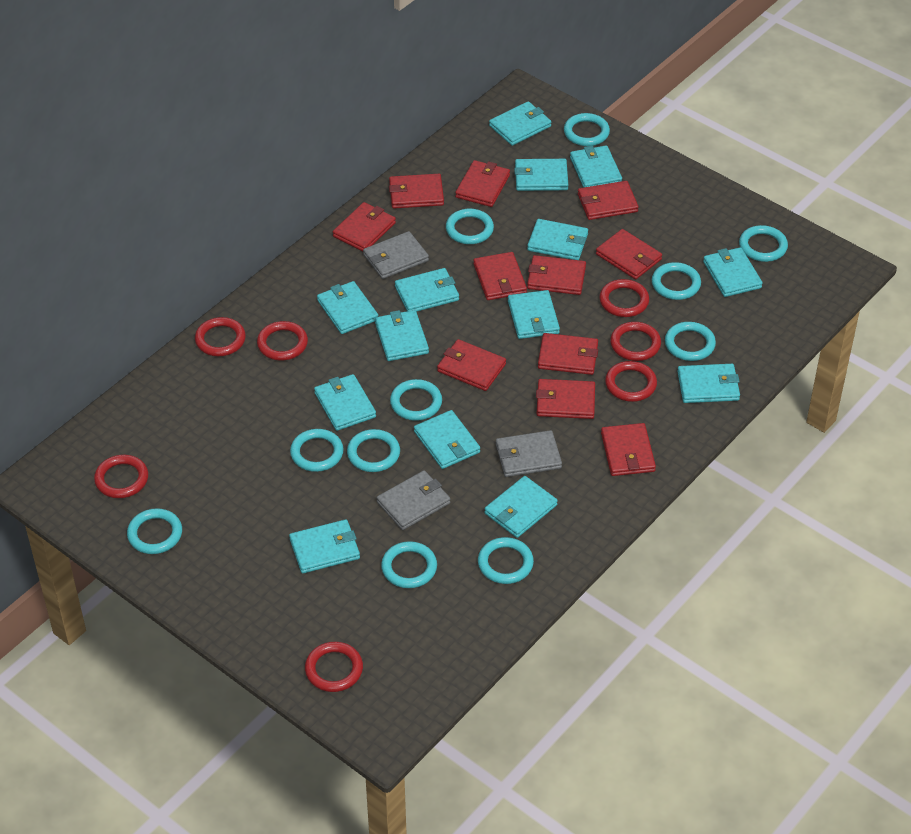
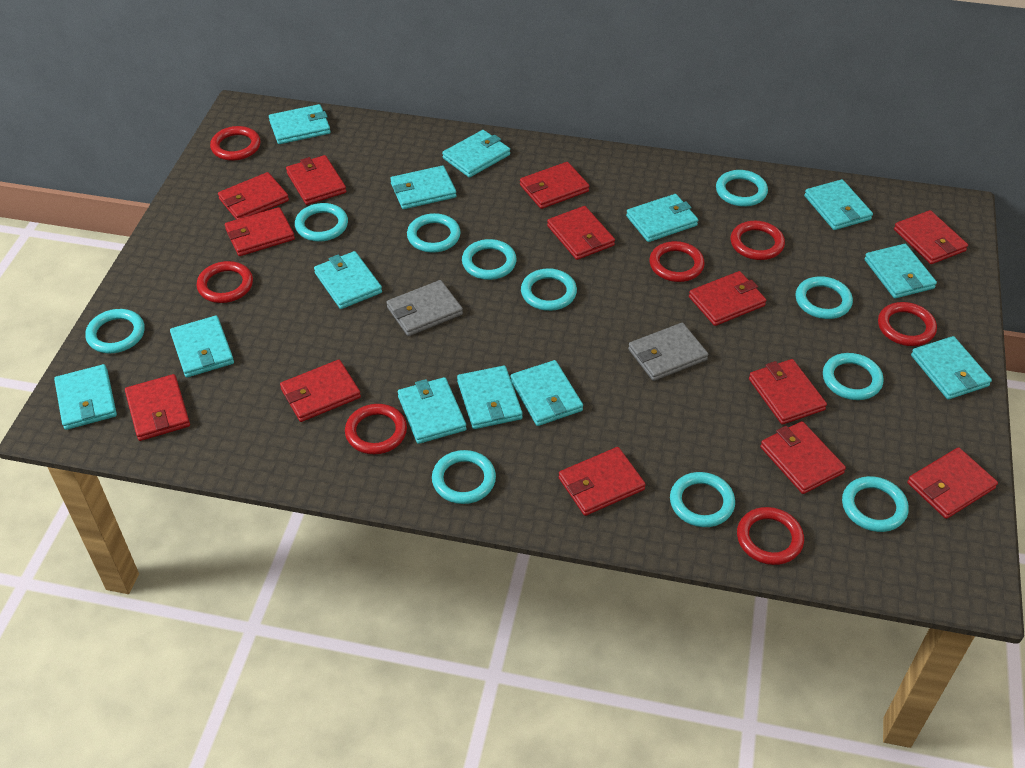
grey wallet: 3 -> 2
red wallet: 11 -> 13
turquoise wallet: 14 -> 13

